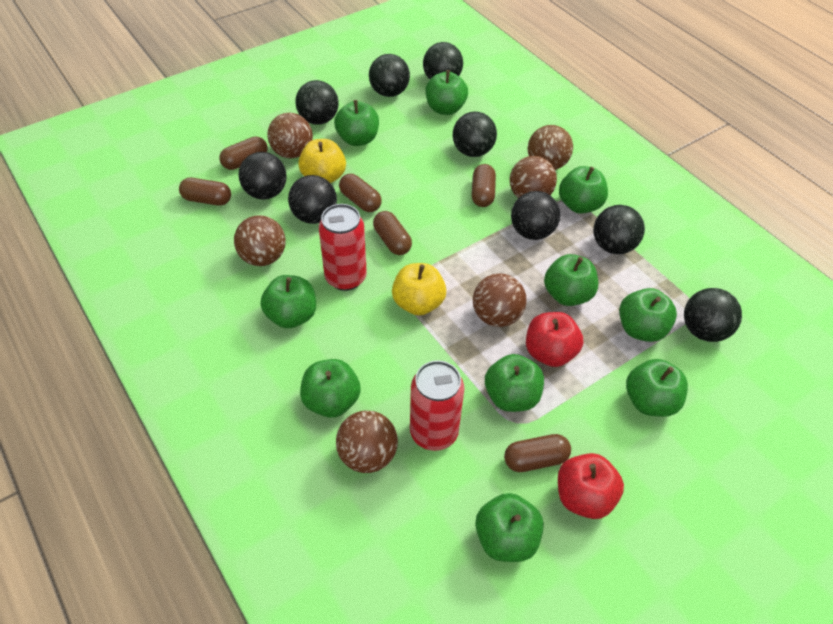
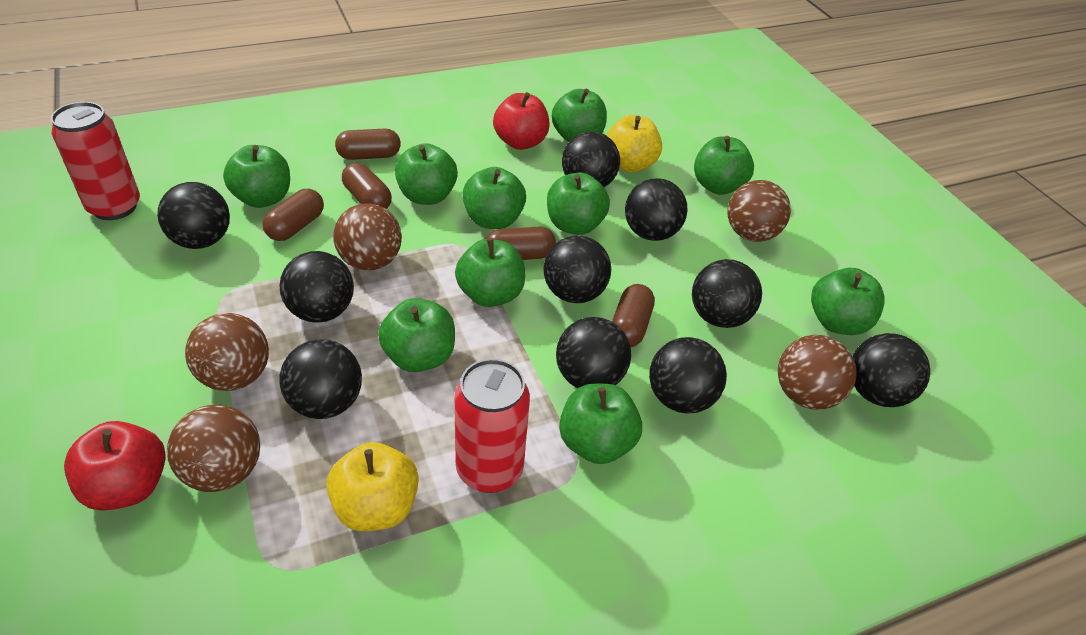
black ball: 9 -> 10
brown ball: 6 -> 5
brown capsule: 6 -> 5

